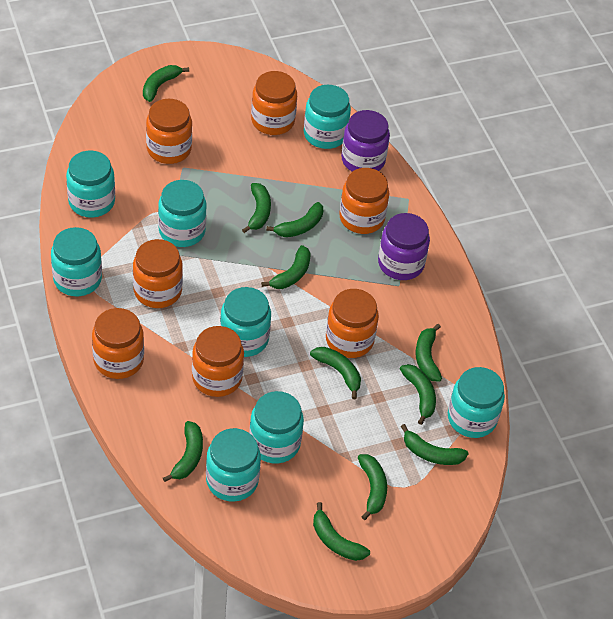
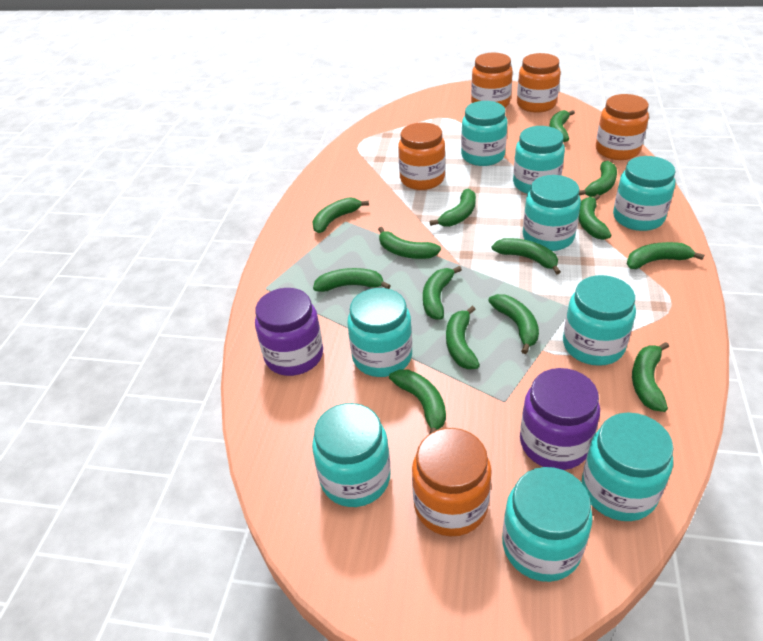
green banana: 11 -> 14
orange jar: 7 -> 5
turquoise jar: 8 -> 9

